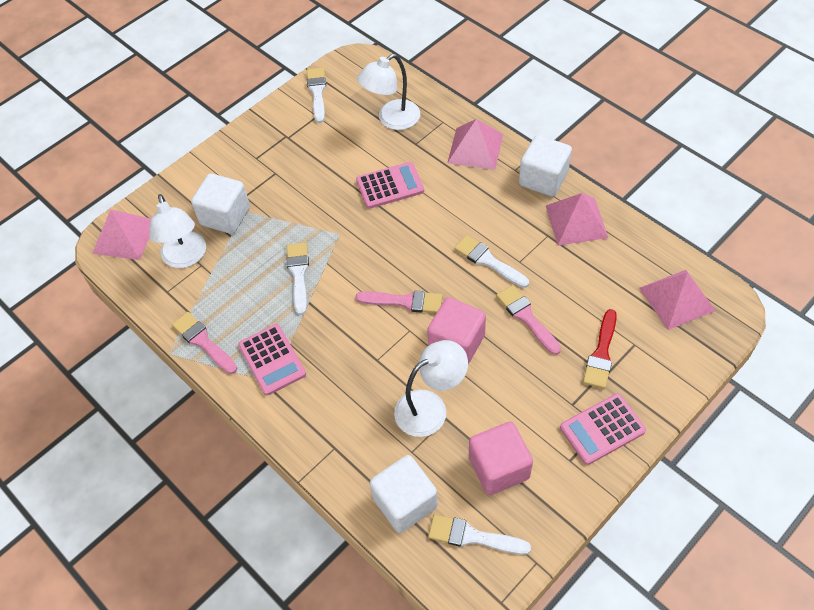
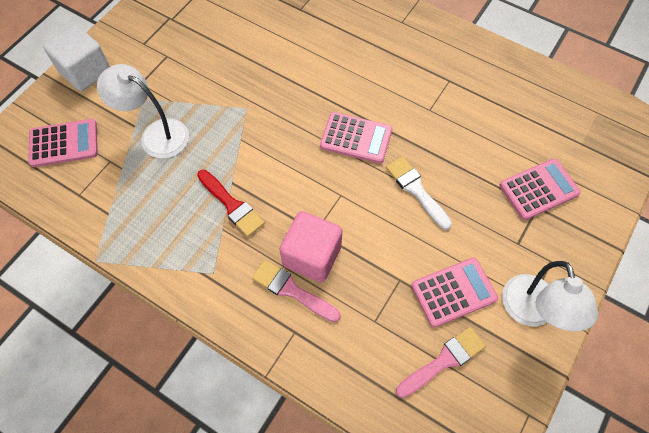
pink brush: 3 -> 2
pink calculator: 3 -> 4
pink cube: 2 -> 1
pink pyramid: 4 -> 0
white brush: 4 -> 1
white cube: 3 -> 1
white lamp: 3 -> 2

